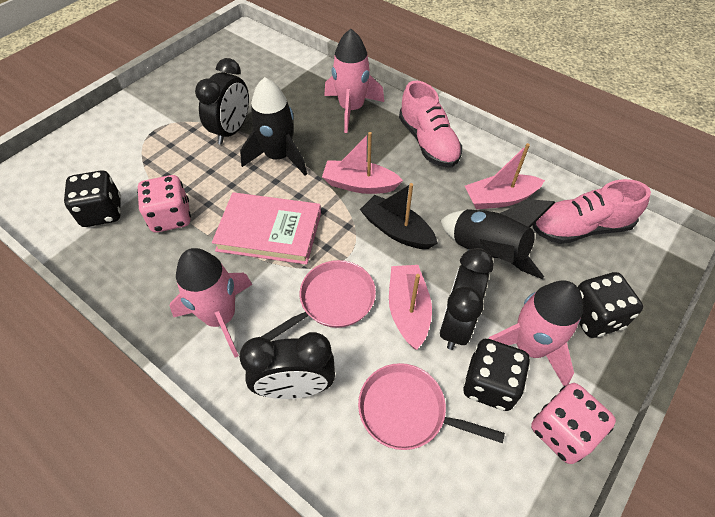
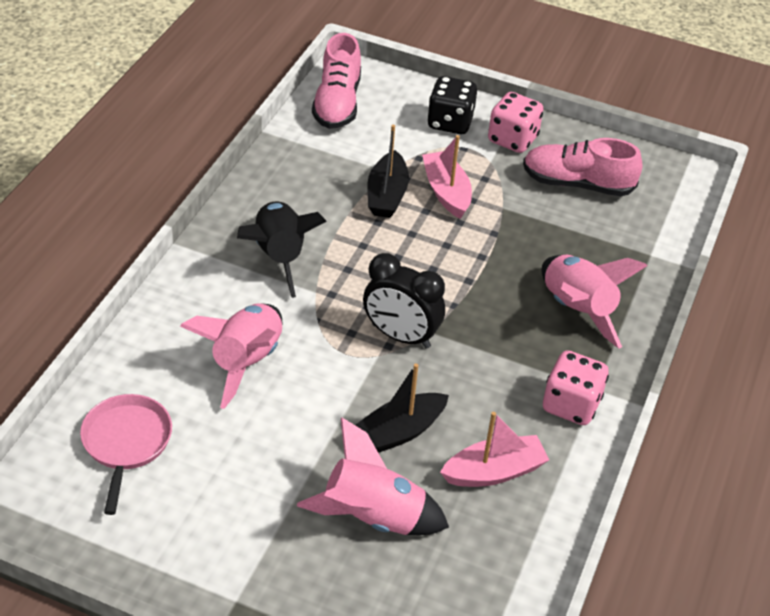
black boat: 1 -> 2
black clock: 3 -> 1
black dice: 3 -> 1
black rocket: 2 -> 1
pink boat: 3 -> 2
pink book: 1 -> 0
pink pan: 2 -> 1

